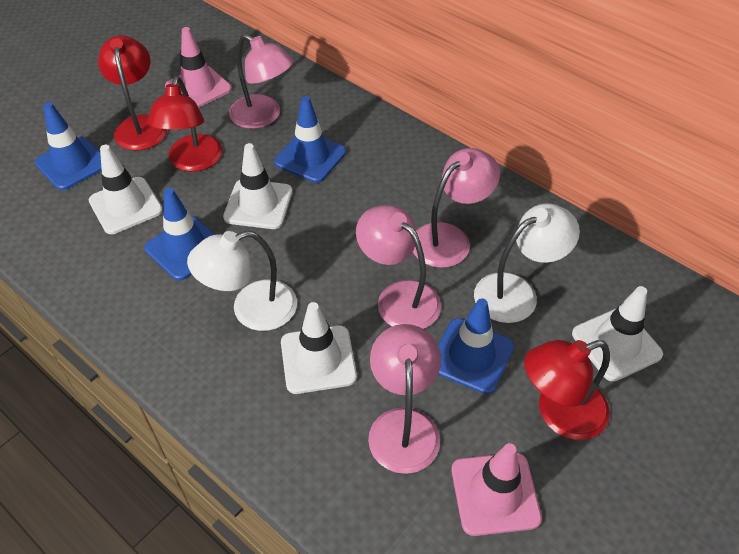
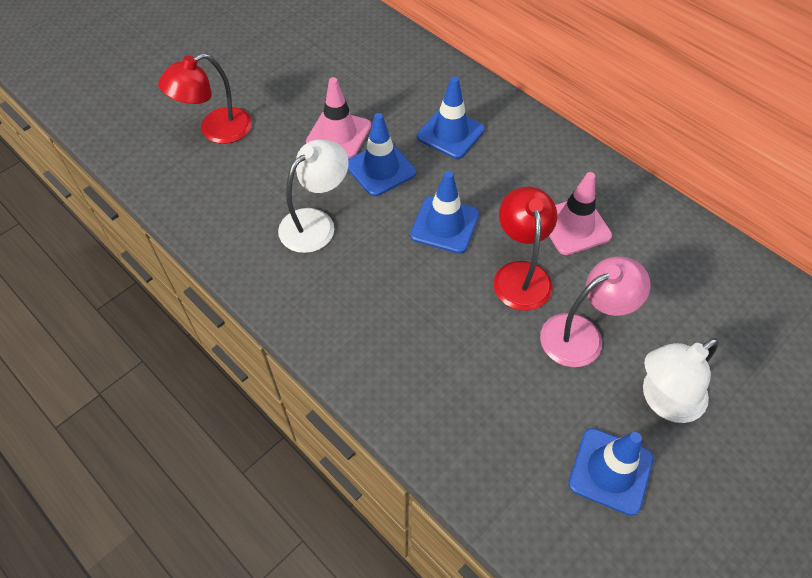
pink lamp: 4 -> 1
red lamp: 3 -> 2
white traffic cone: 4 -> 0

